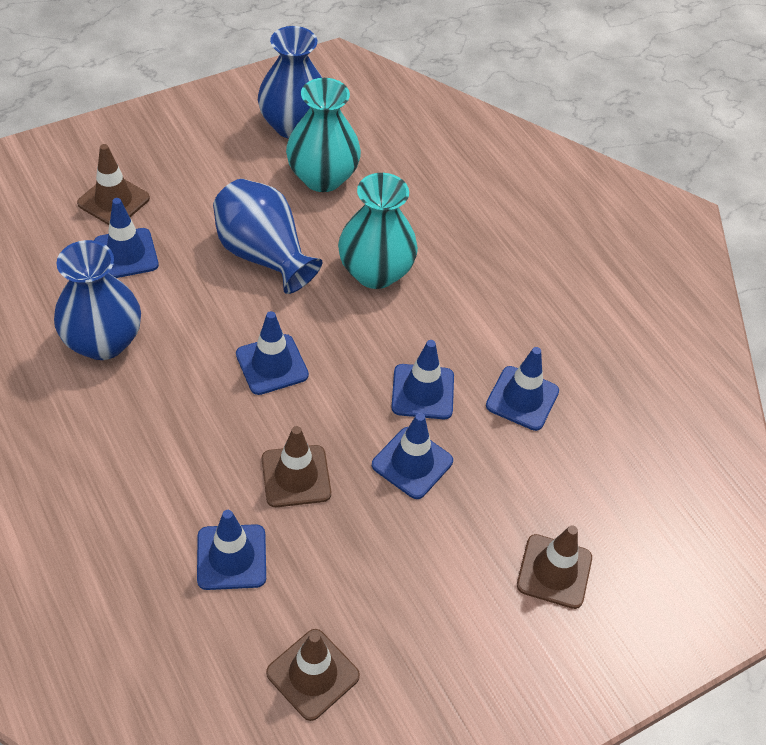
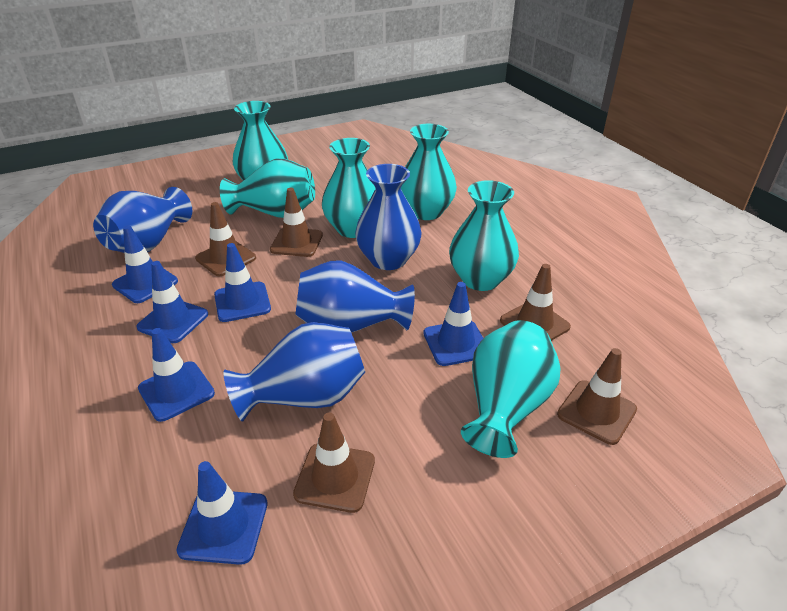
blue vase: 3 -> 4
brown traffic cone: 4 -> 5
turquoise vase: 2 -> 6

